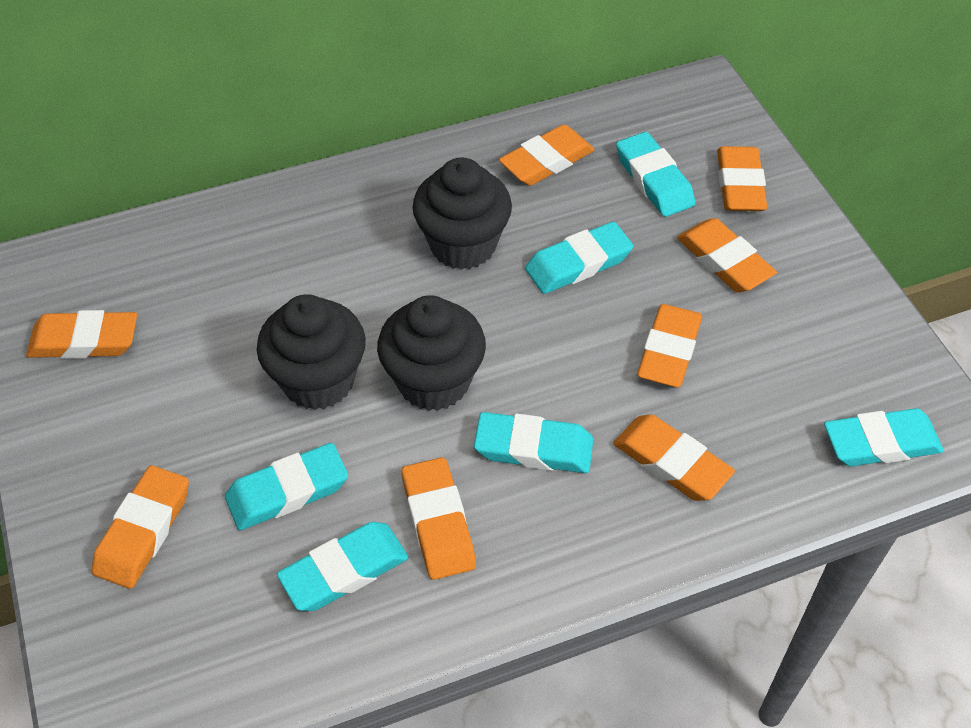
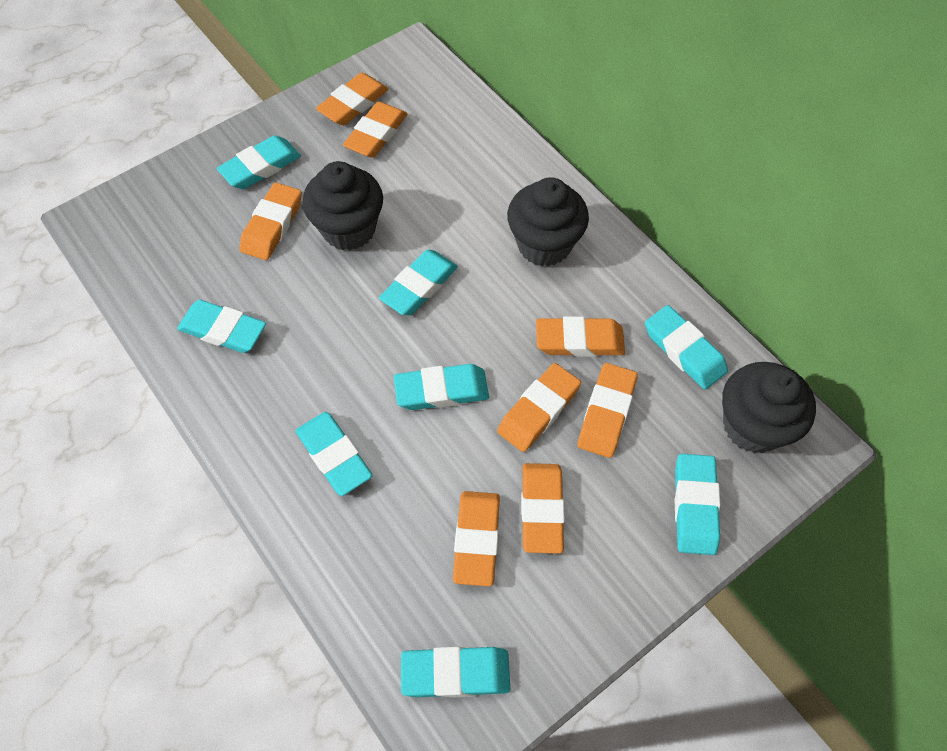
turquoise eraser: 6 -> 8

